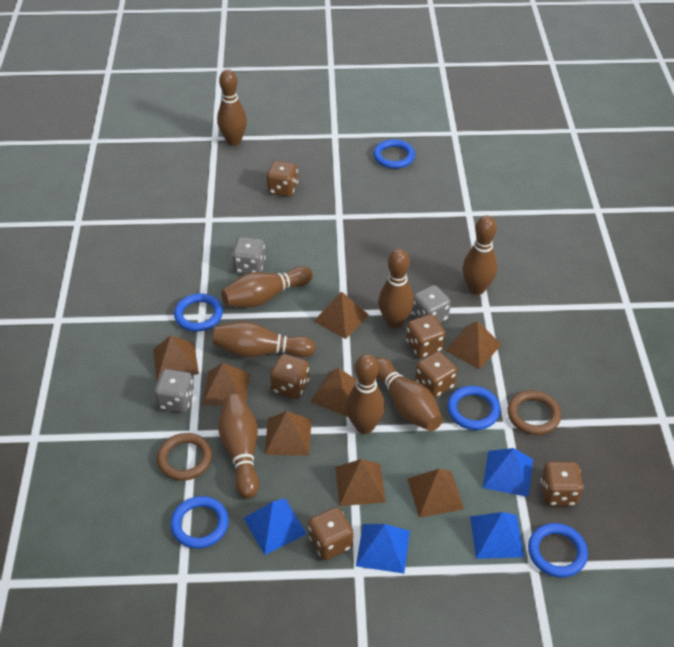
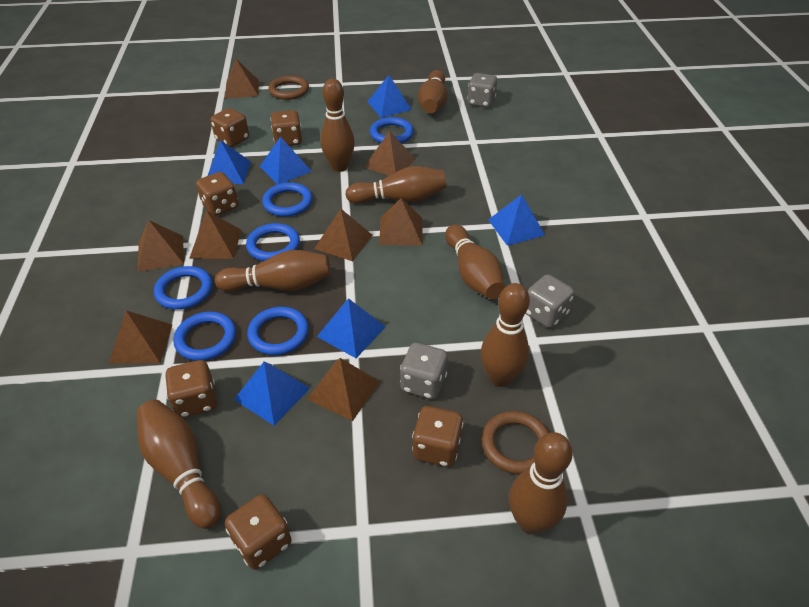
blue pyramid: 4 -> 6
blue ring: 5 -> 6

